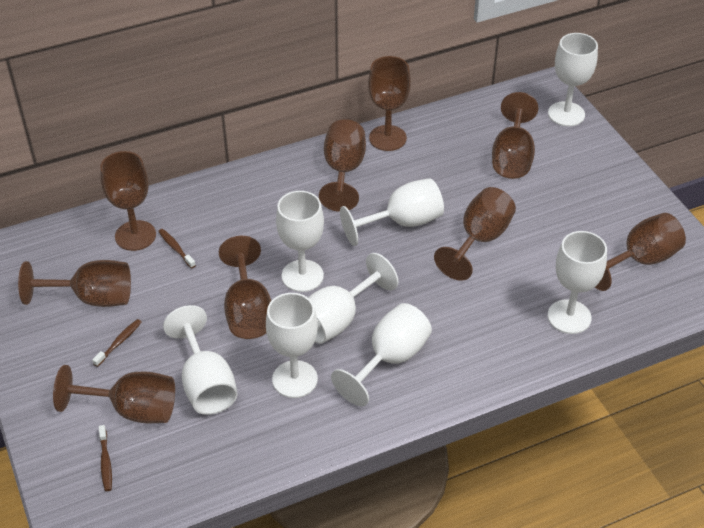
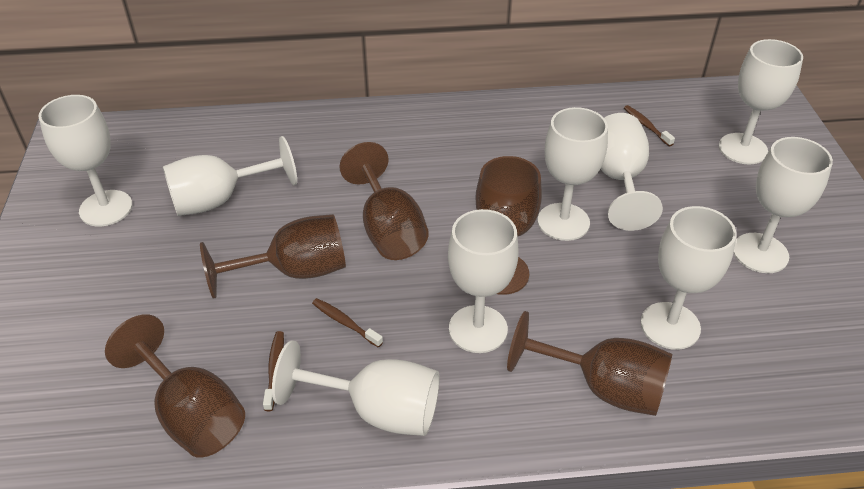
brown goblet: 9 -> 5
white goblet: 8 -> 9

